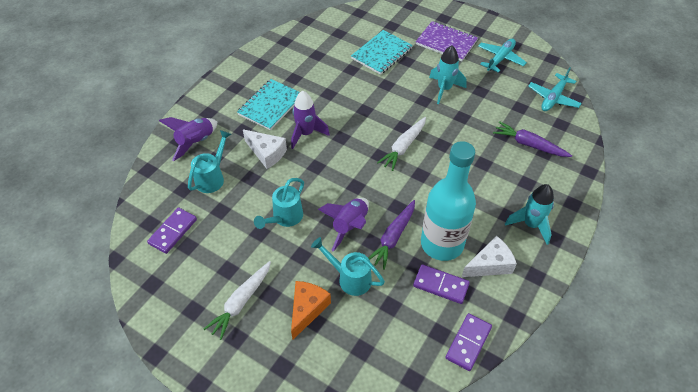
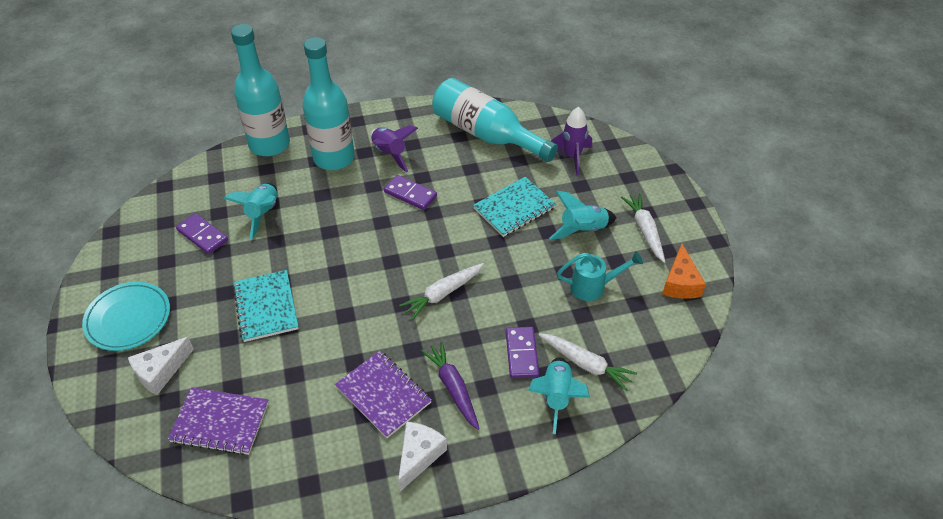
purple carrot: 2 -> 1
purple notebook: 1 -> 2
purple rocket: 3 -> 2
turquoise bottle: 1 -> 3
turquoise plane: 2 -> 0
turquoise plate: 0 -> 1
turquoise rocket: 2 -> 3
turquoise watering can: 3 -> 1
white carrot: 2 -> 3

